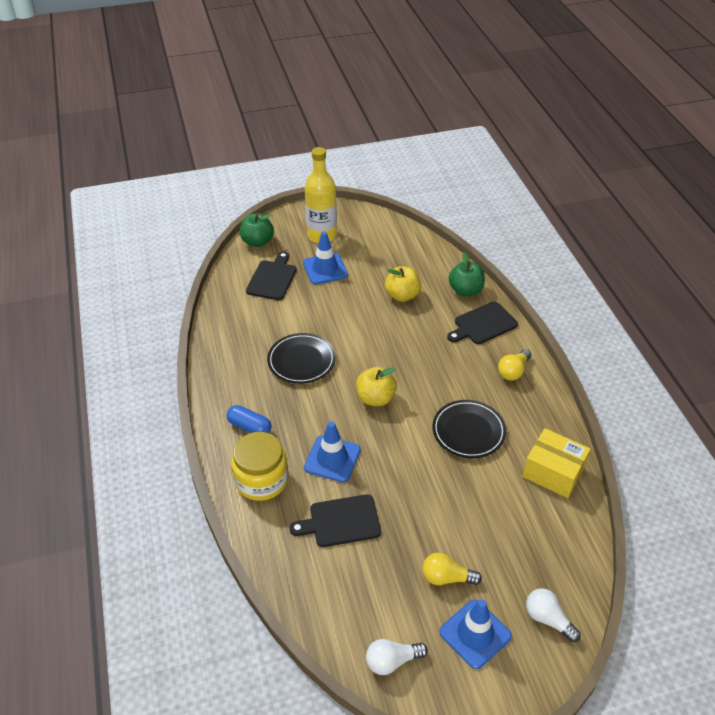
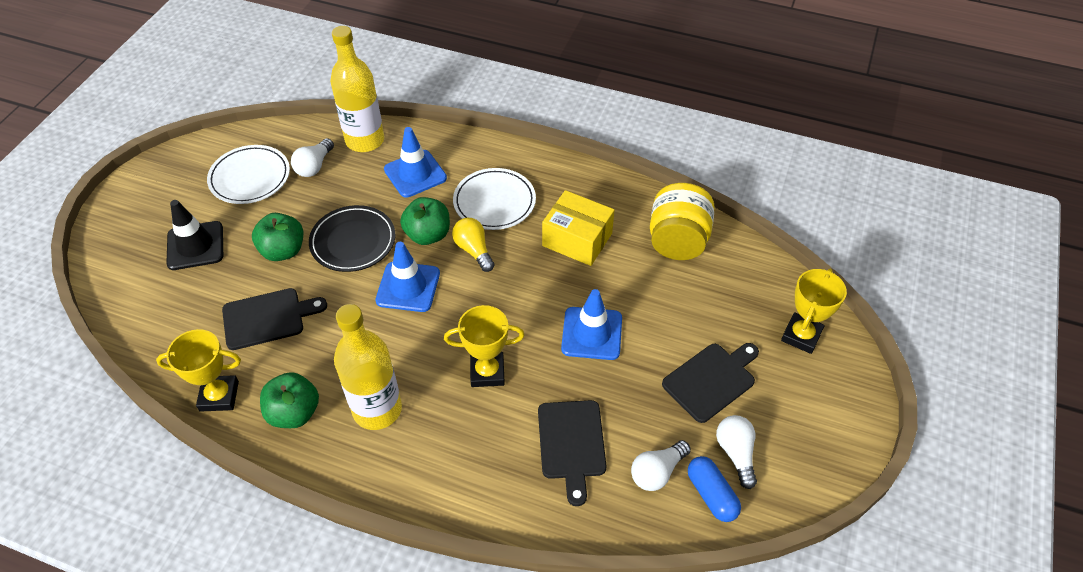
black plate: 2 -> 1
black traffic cone: 0 -> 1
green apple: 2 -> 3
white light bulb: 2 -> 3
white plate: 0 -> 2
yellow apple: 2 -> 0
yellow bottle: 1 -> 2
yellow light bulb: 2 -> 1
yellow trophy: 0 -> 3

